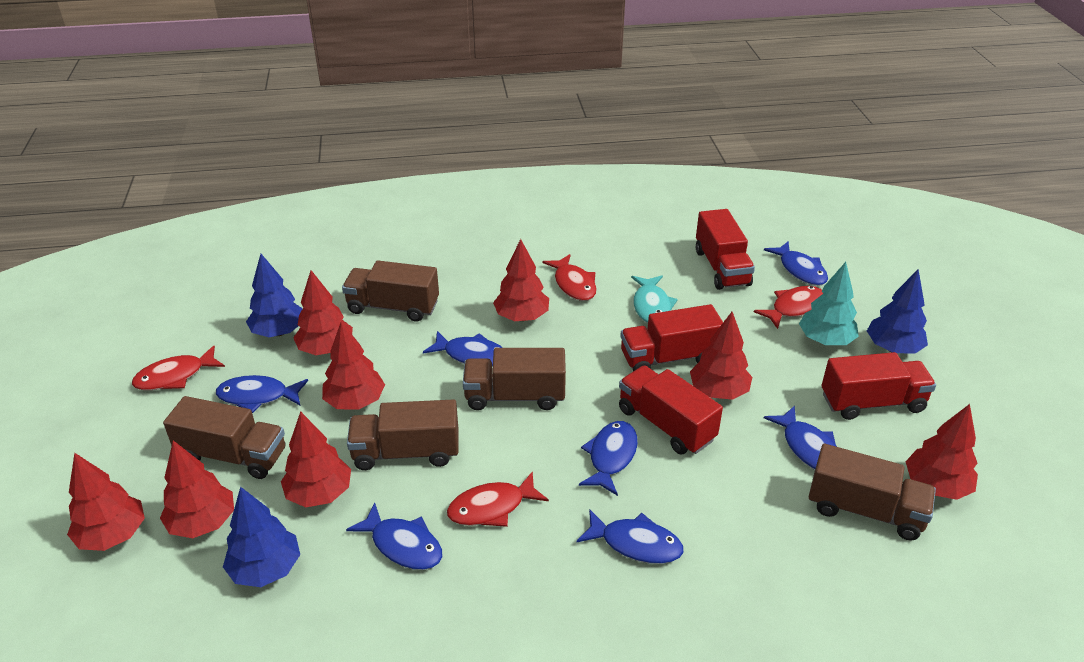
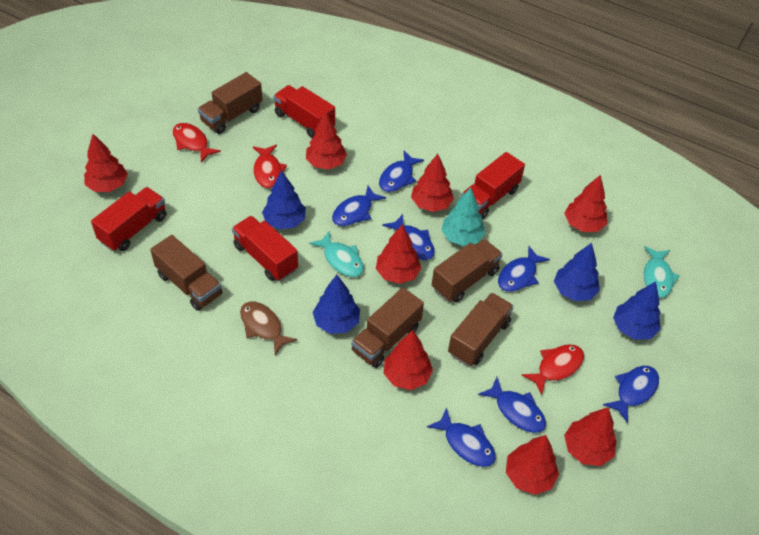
blue tree: 3 -> 4
brown fish: 0 -> 1
red fish: 4 -> 3
turquoise fish: 1 -> 2

